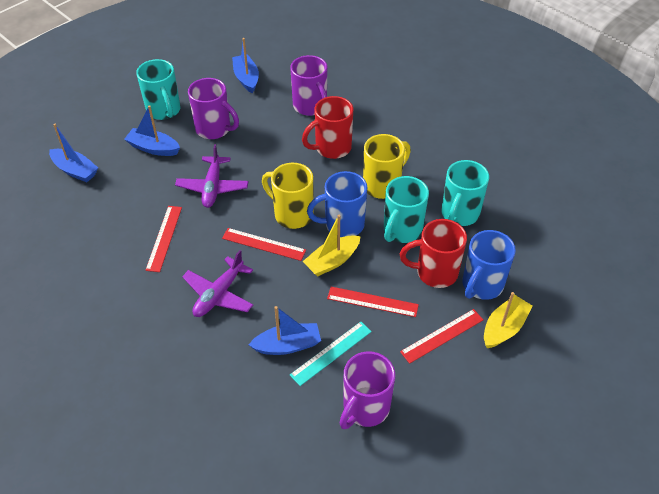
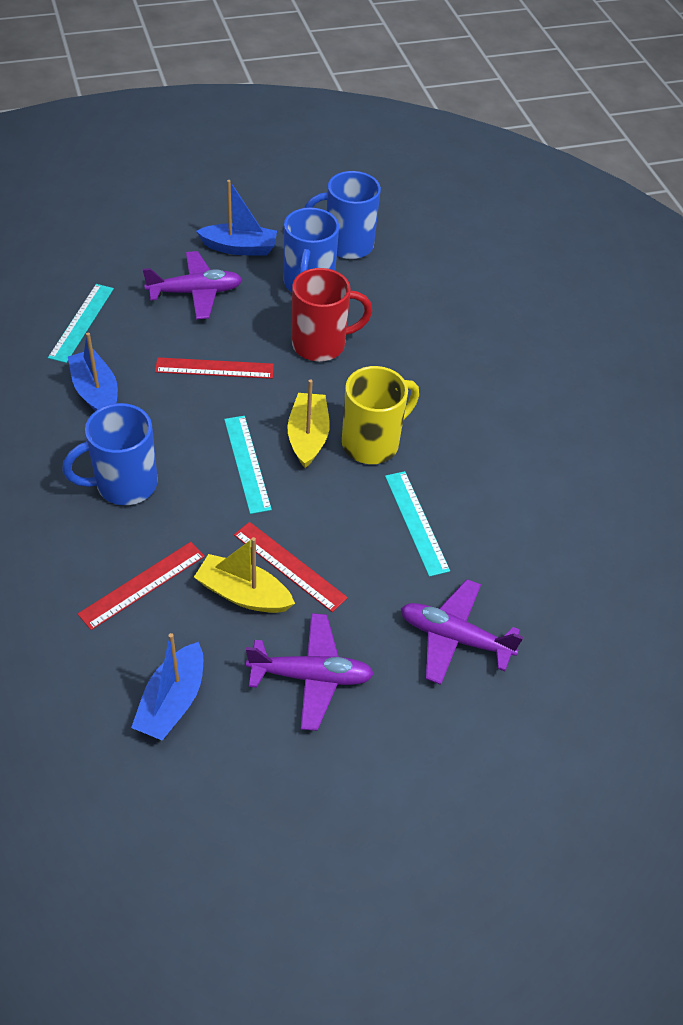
blue boat: 4 -> 3
blue mug: 2 -> 3
purple mug: 3 -> 0
purple plane: 2 -> 3
red mug: 2 -> 1
red ruler: 4 -> 3
turquoise mug: 3 -> 0
turquoise ruler: 1 -> 3
yellow mug: 2 -> 1

